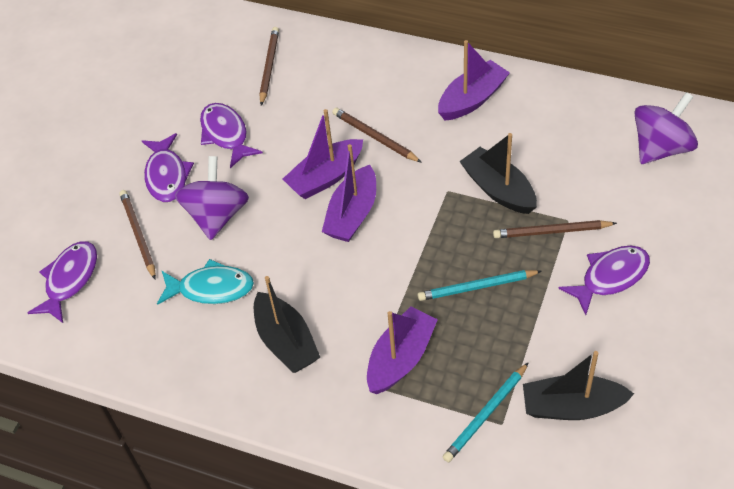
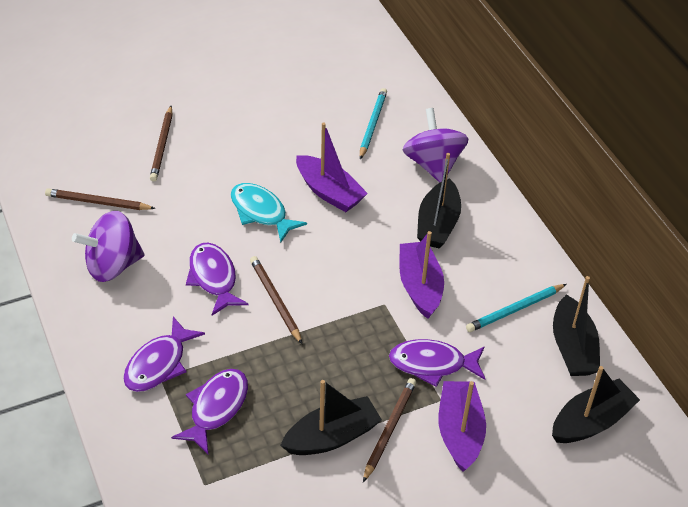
black boat: 3 -> 4
purple boat: 4 -> 3

